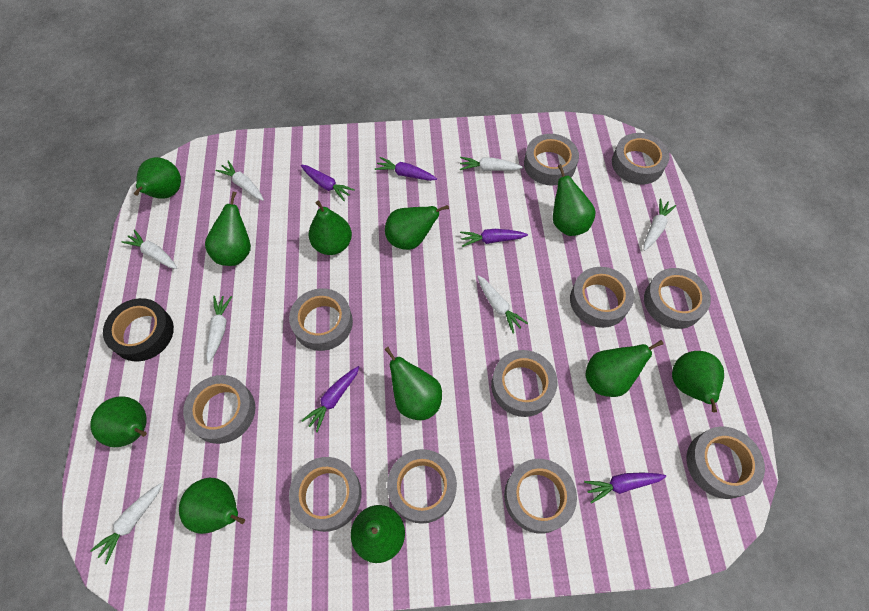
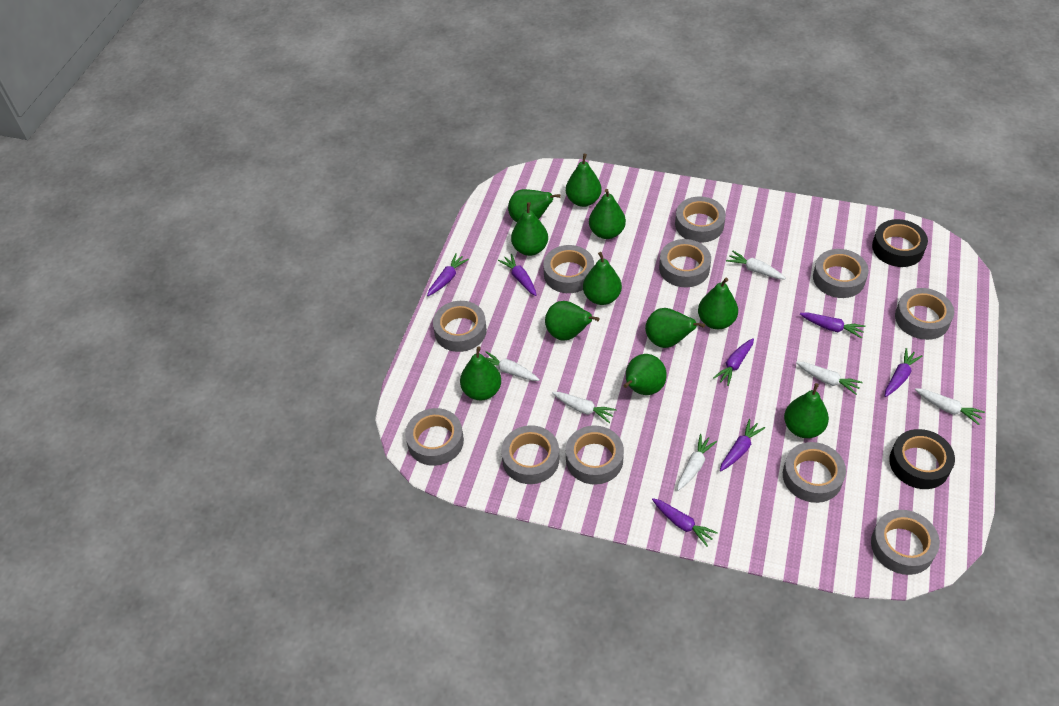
black tape: 1 -> 2
purple carrot: 5 -> 7
white carrot: 7 -> 6

